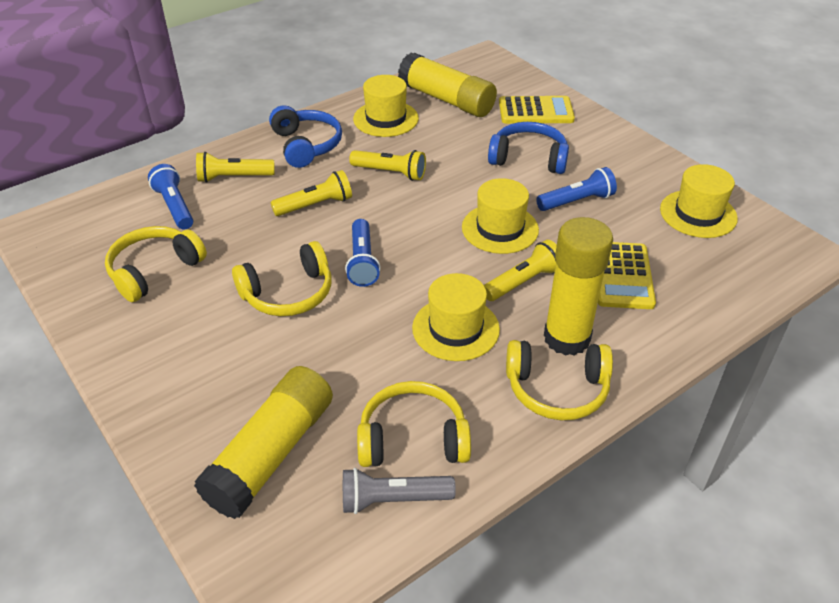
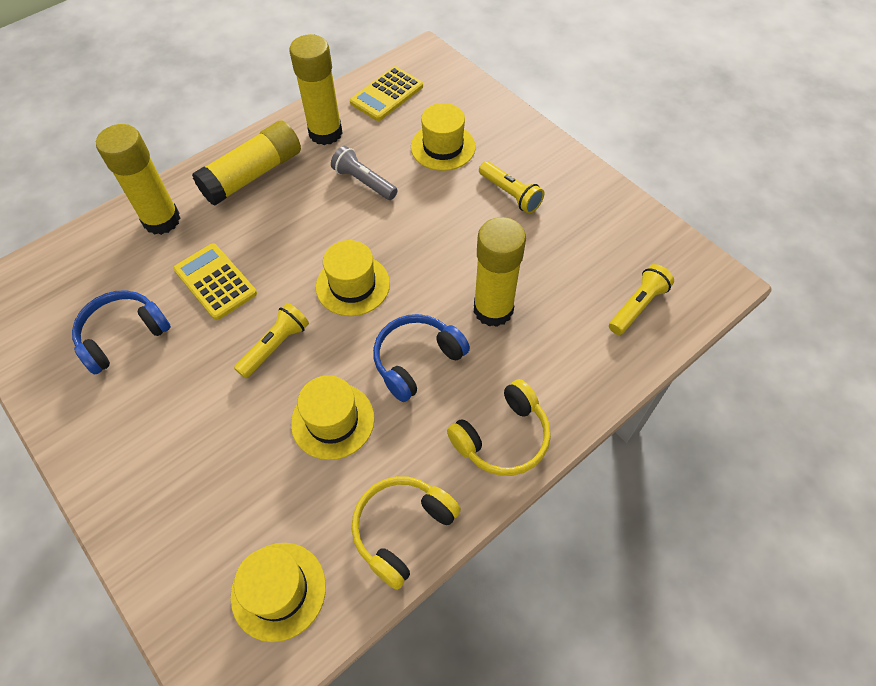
blue flashlight: 3 -> 0
yellow flashlight: 4 -> 3
yellow glue stick: 3 -> 4
yellow headphones: 4 -> 2

